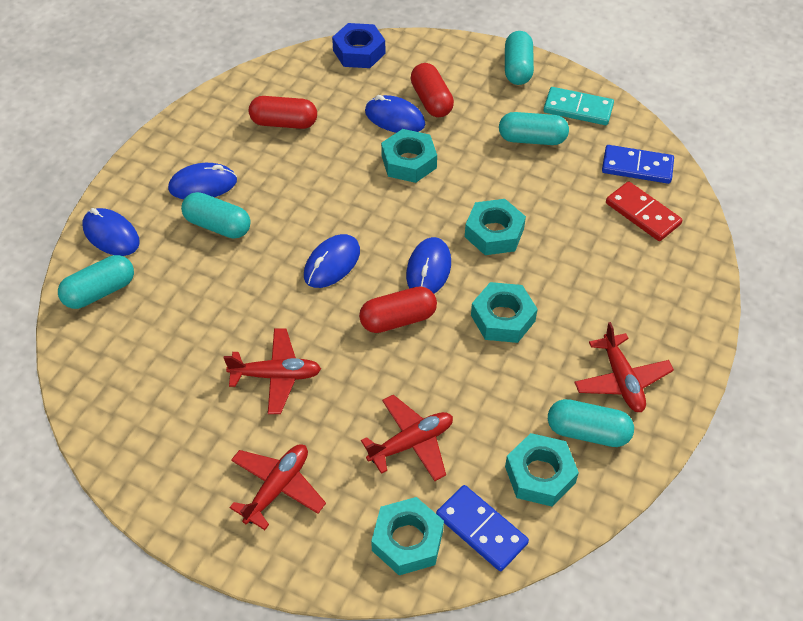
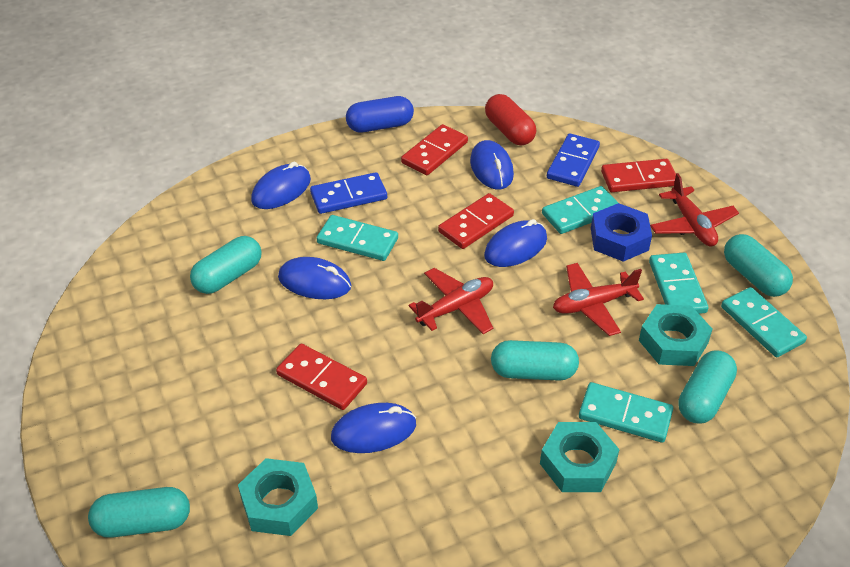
blue capsule: 0 -> 1
red capsule: 3 -> 1
red domino: 1 -> 4
red plane: 4 -> 3
turquoise domino: 1 -> 5
turquoise nut: 5 -> 3

